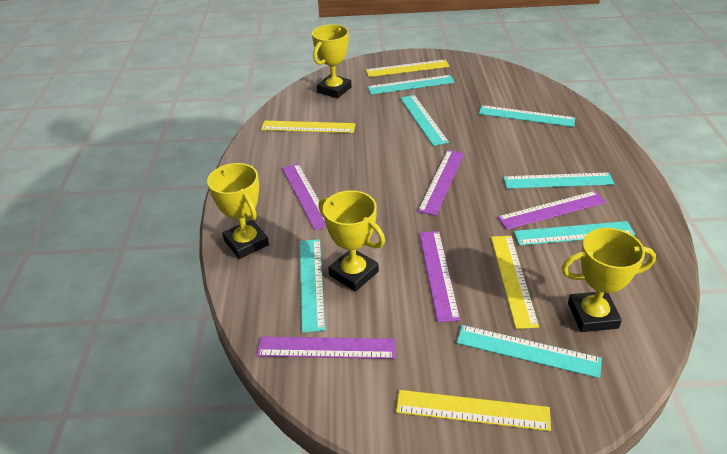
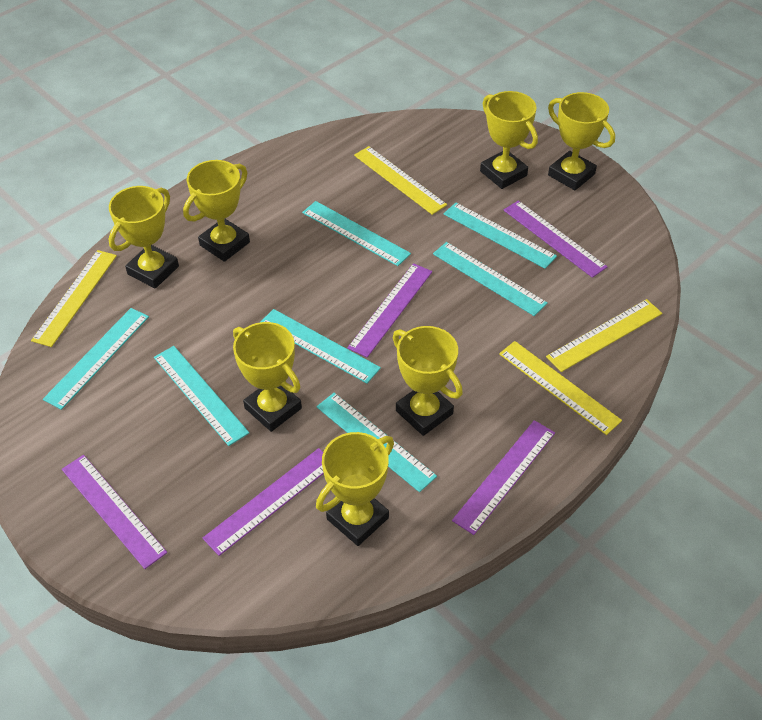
yellow trophy: 4 -> 7

